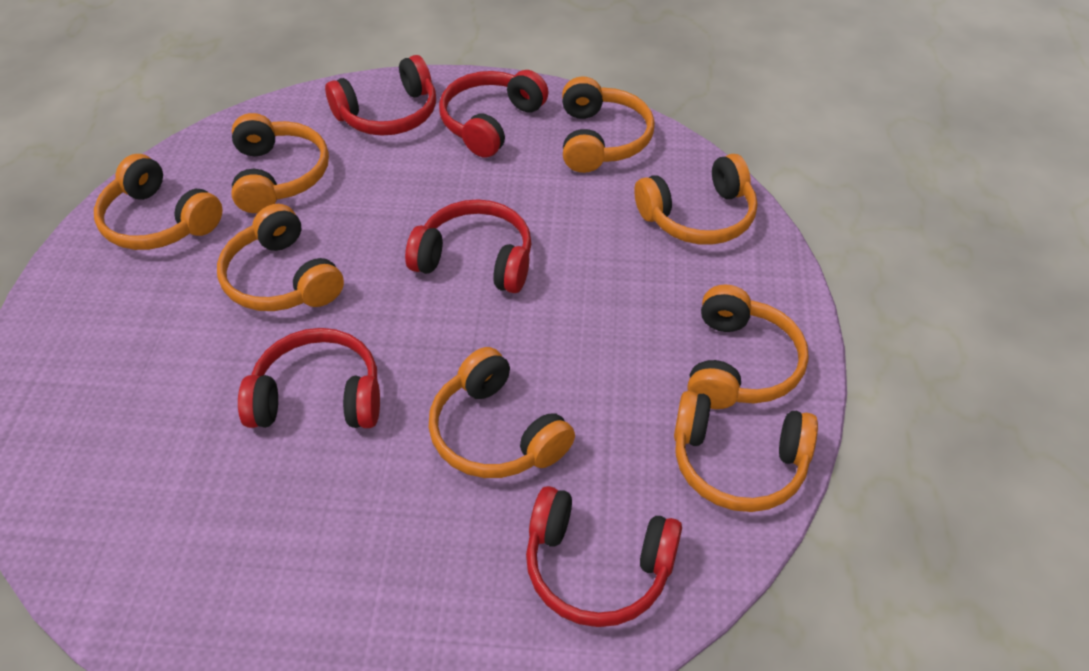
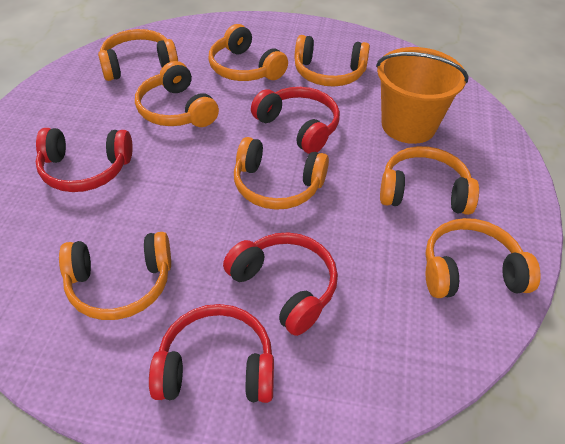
orange bucket: 0 -> 1
red headphones: 5 -> 4

